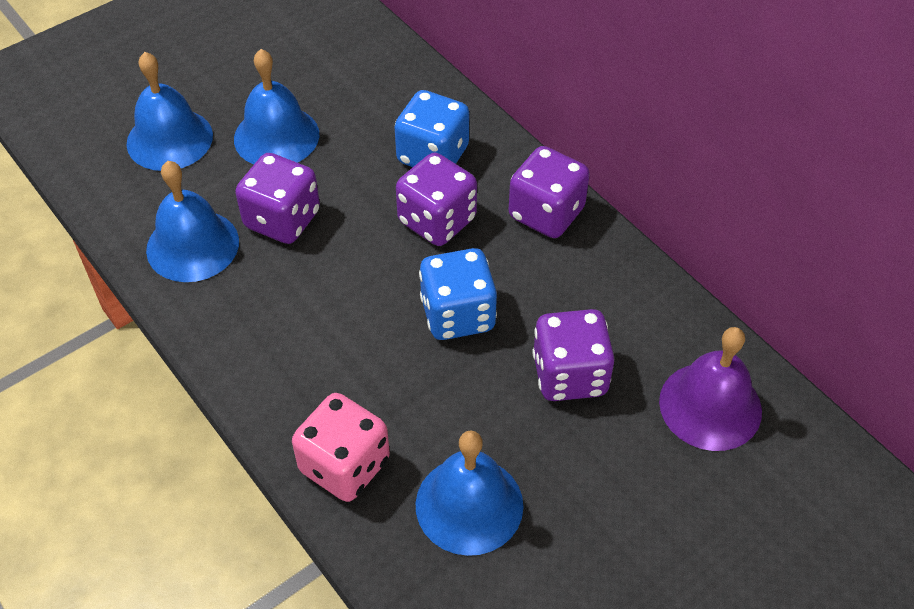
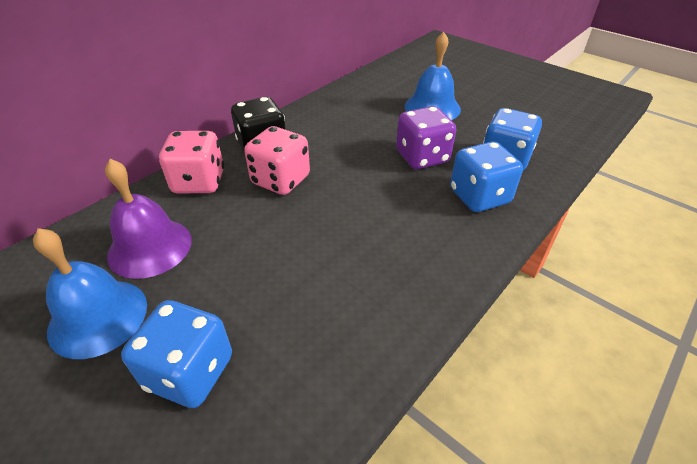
black dice: 0 -> 1
blue bell: 4 -> 2
blue dice: 2 -> 3
pink dice: 1 -> 2
purple dice: 4 -> 1

